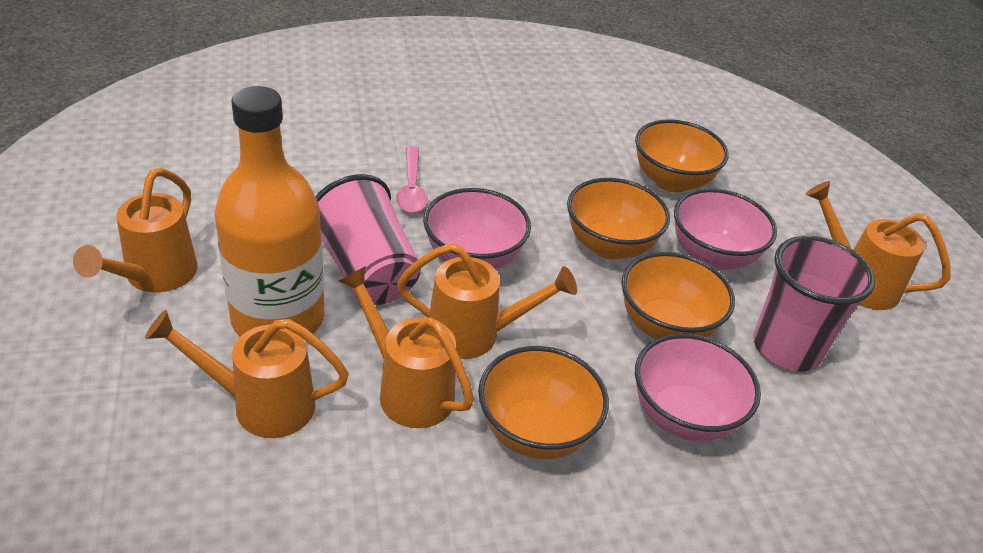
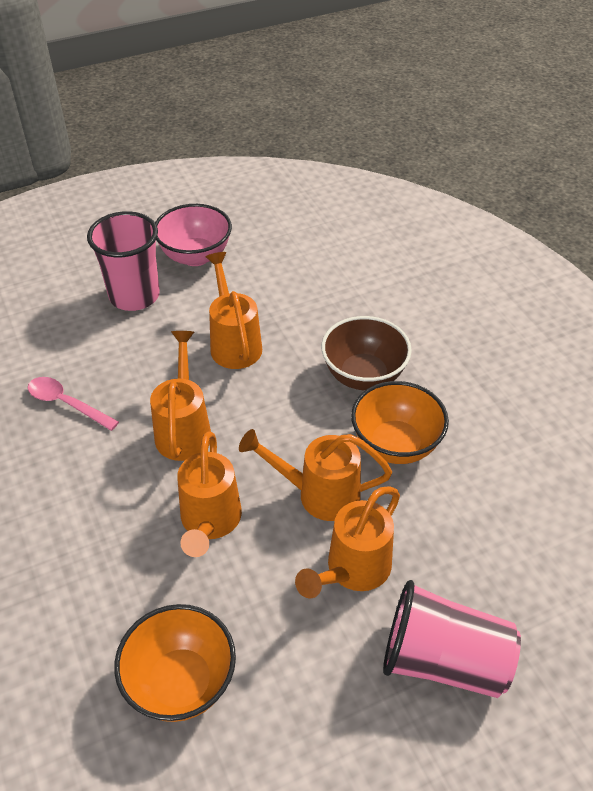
brown bowl: 0 -> 1
orange bottle: 1 -> 0
orange bowl: 4 -> 2
pink bowl: 3 -> 1

